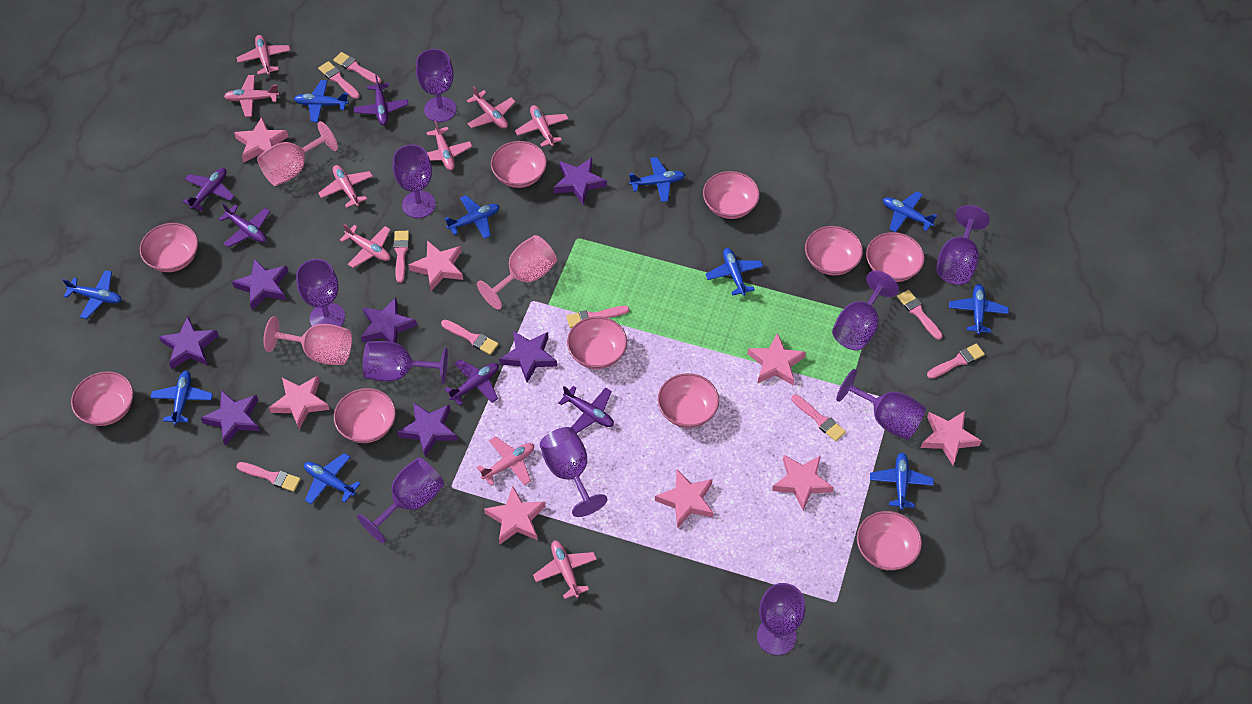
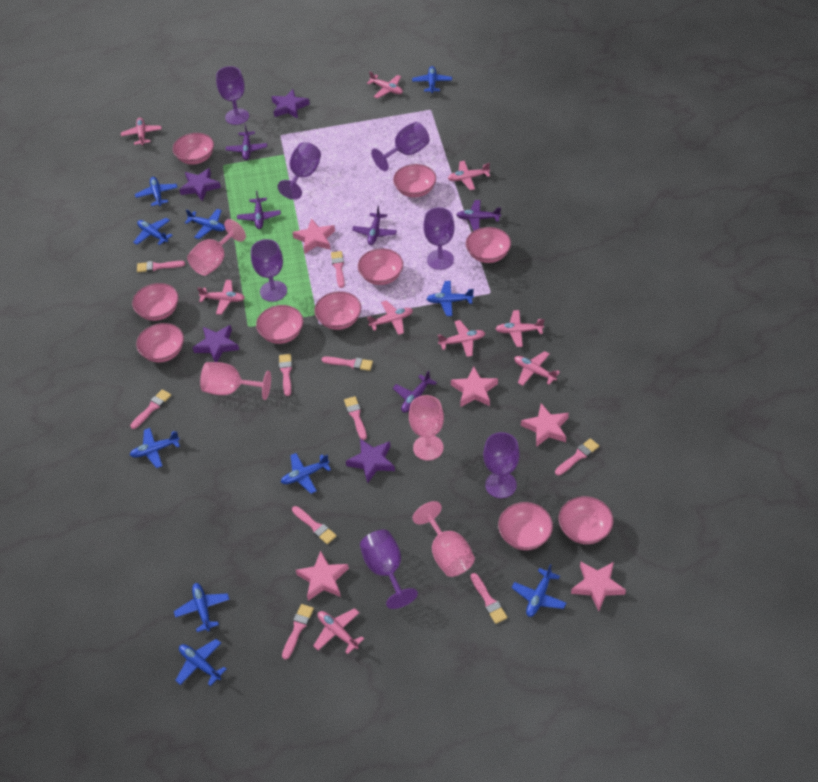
pink brush: 9 -> 10
pink goblet: 3 -> 4
pink star: 8 -> 5
purple goblet: 10 -> 7
purple star: 7 -> 4

